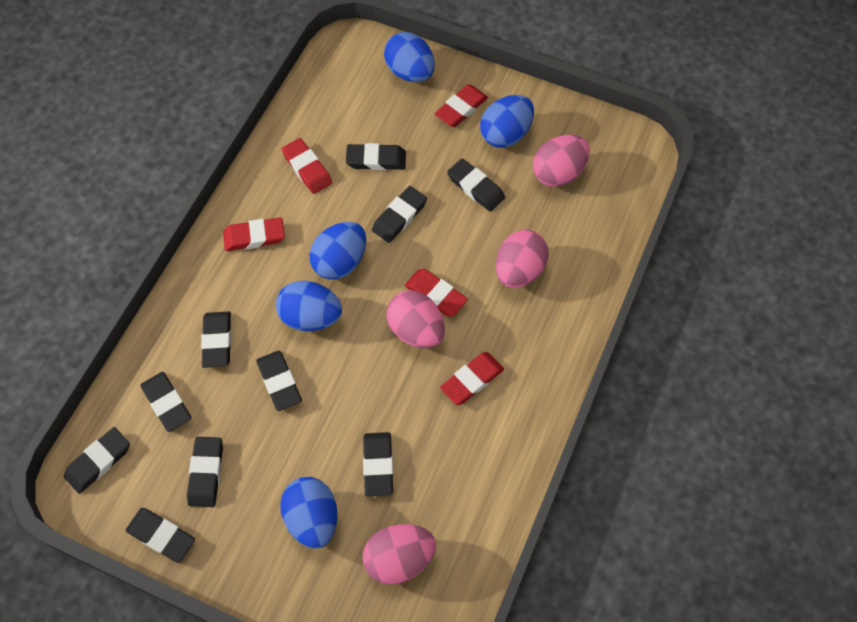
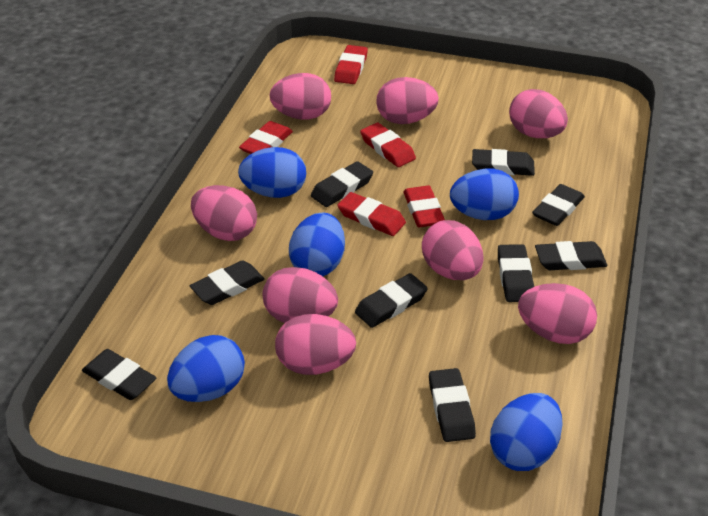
black eraser: 10 -> 9
pink egg: 4 -> 8

